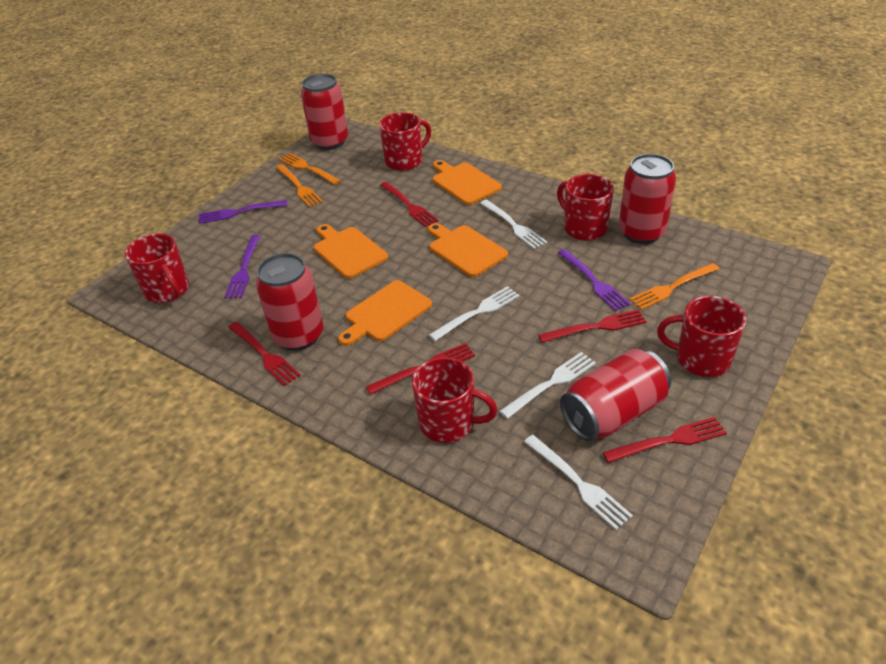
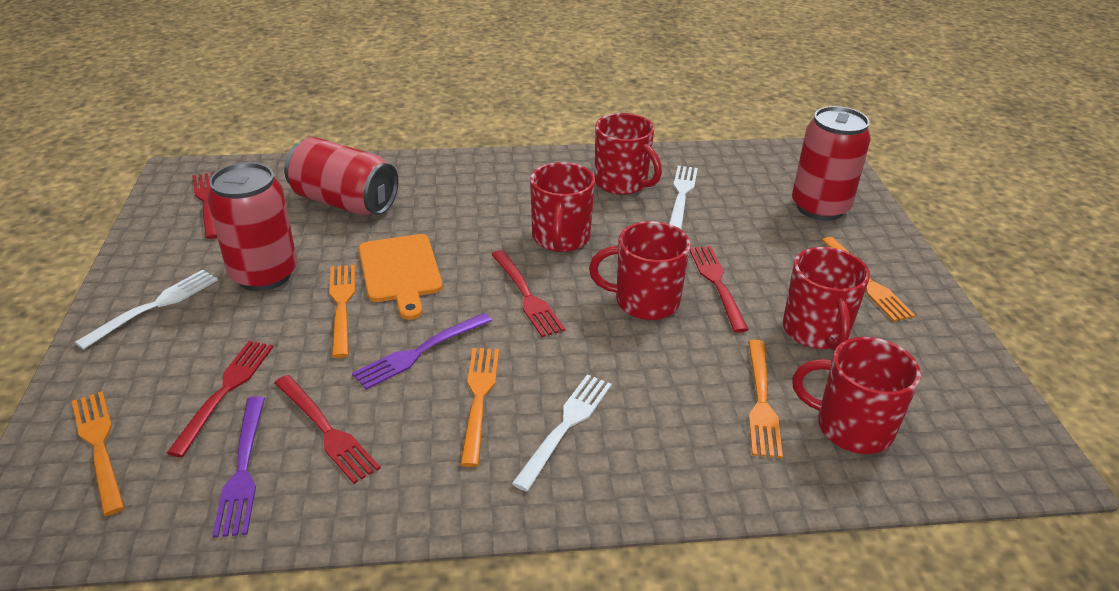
orange cutting board: 4 -> 1
orange fork: 3 -> 5
purple fork: 3 -> 2
red can: 4 -> 3
white fork: 4 -> 3

